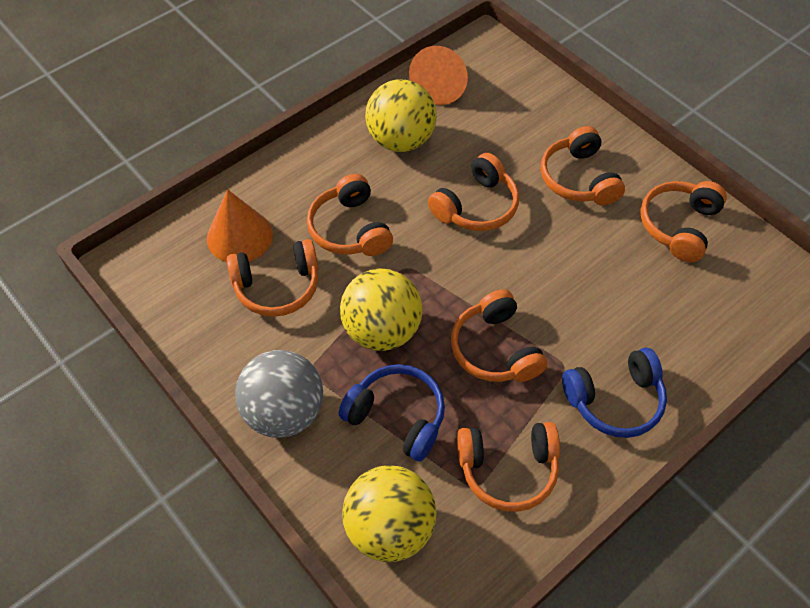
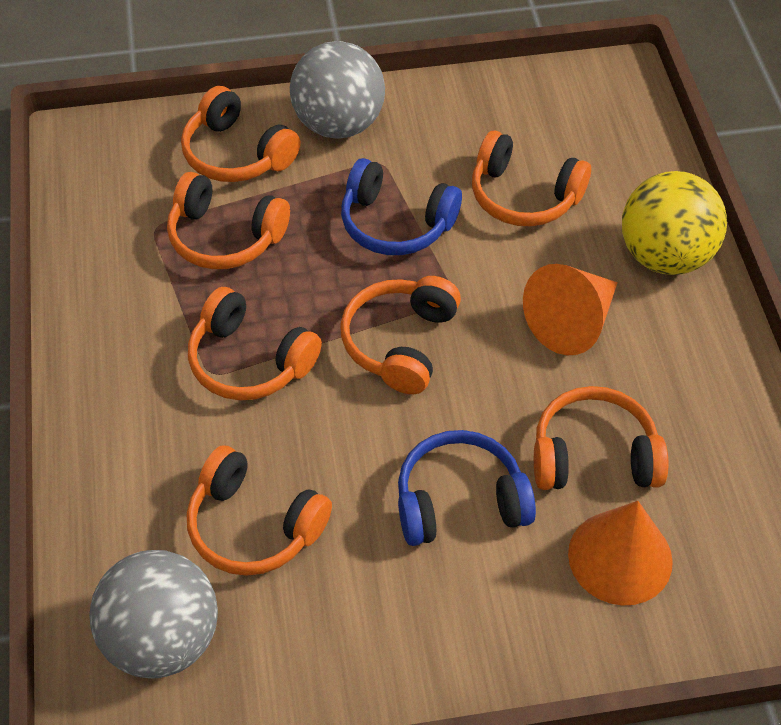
grey ball: 1 -> 2
yellow ball: 3 -> 1

